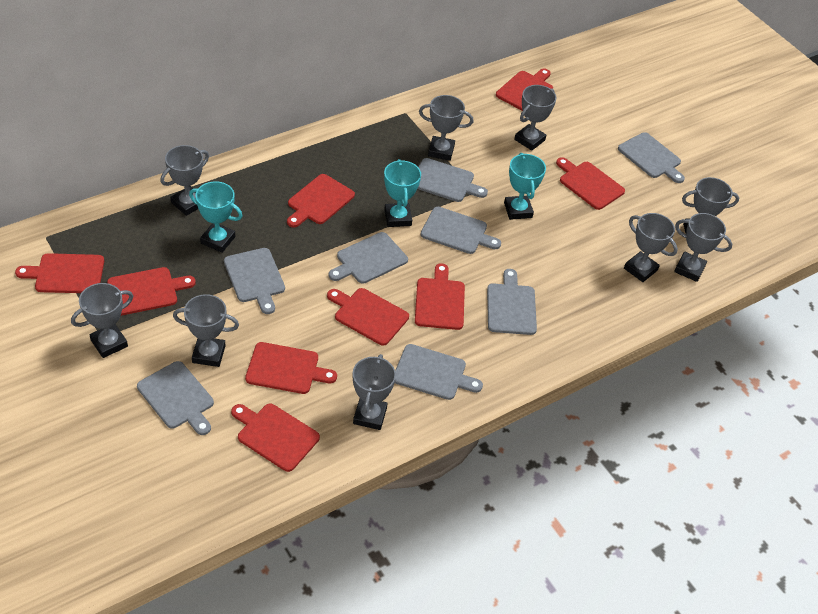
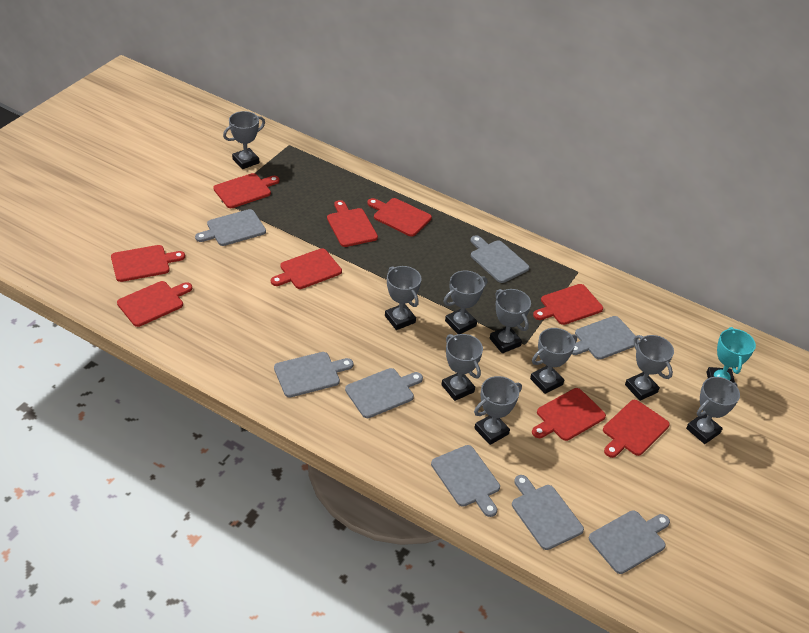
turquoise trophy: 3 -> 1

